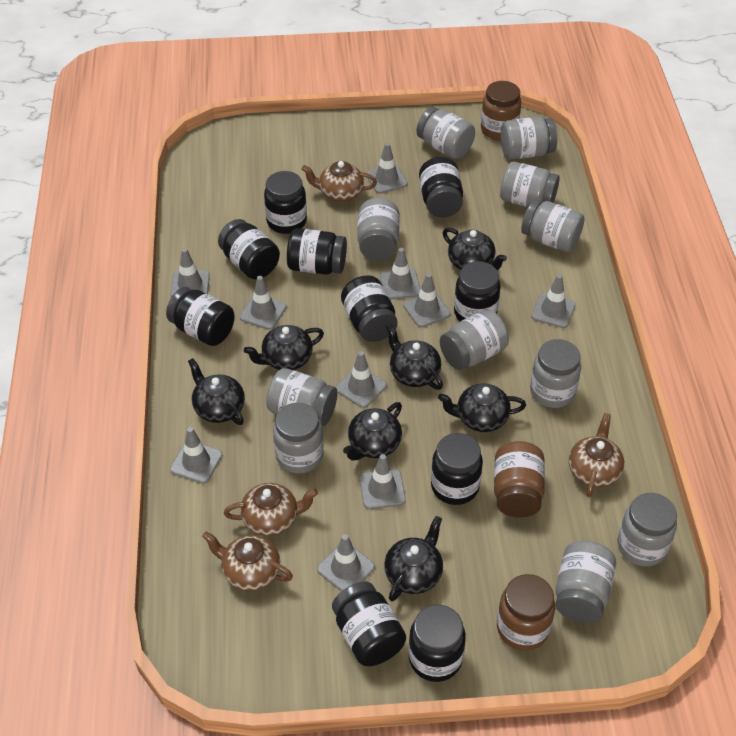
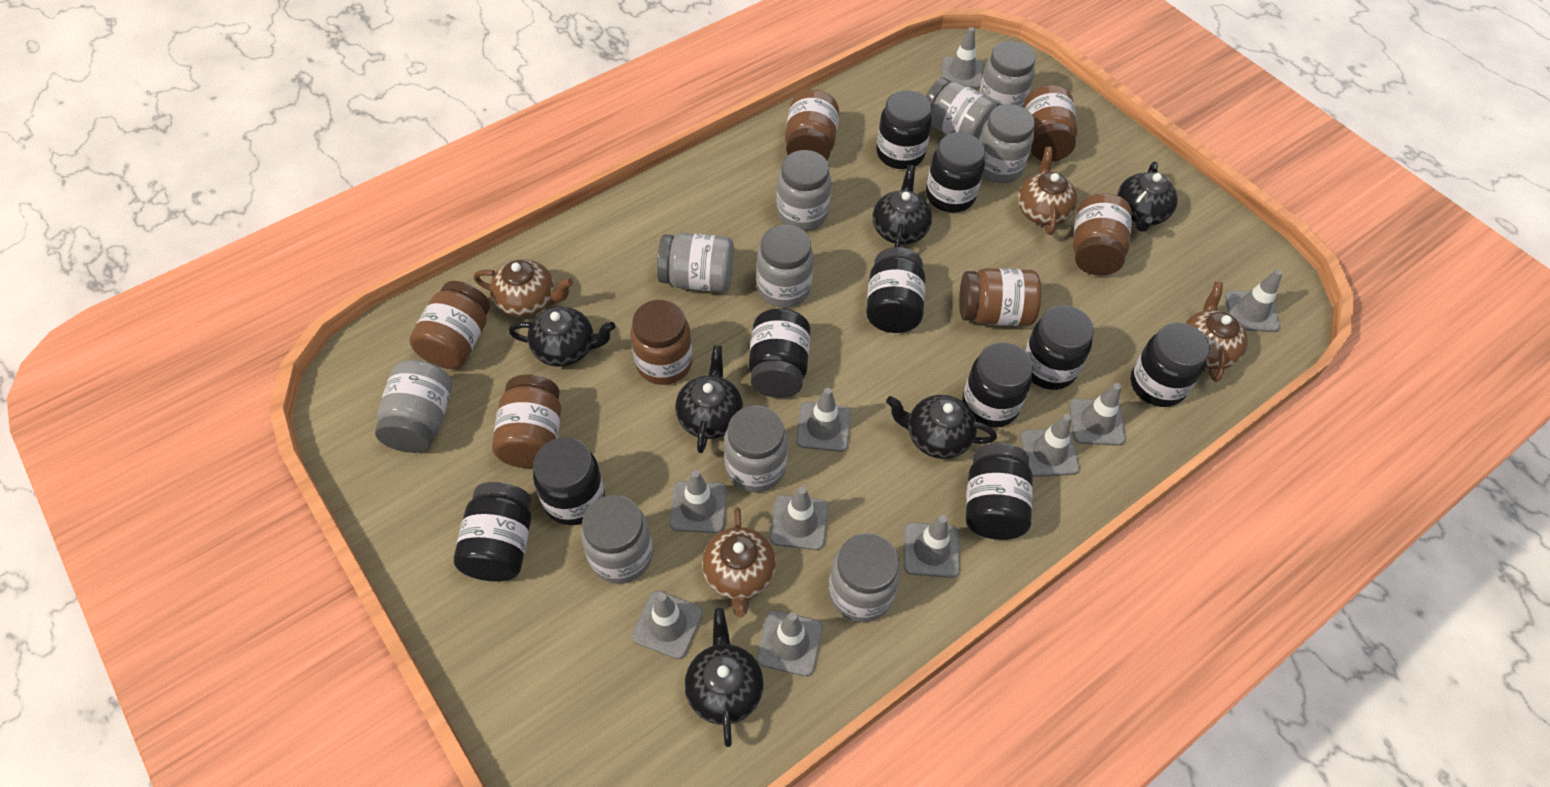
black teapot: 7 -> 6
brown jar: 3 -> 7
grey jar: 11 -> 10

